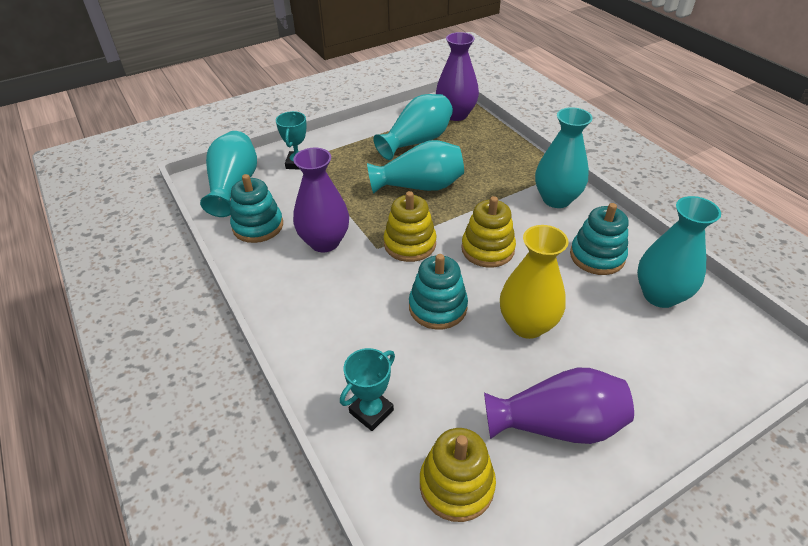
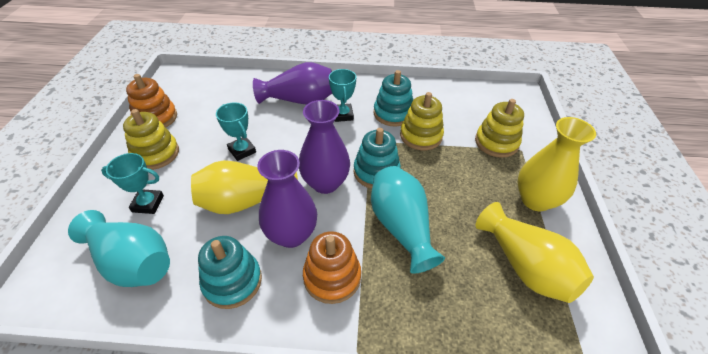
orange stacking toy: 0 -> 2
turquoise trophy: 2 -> 3
turquoise vase: 5 -> 2
yellow vase: 1 -> 3

